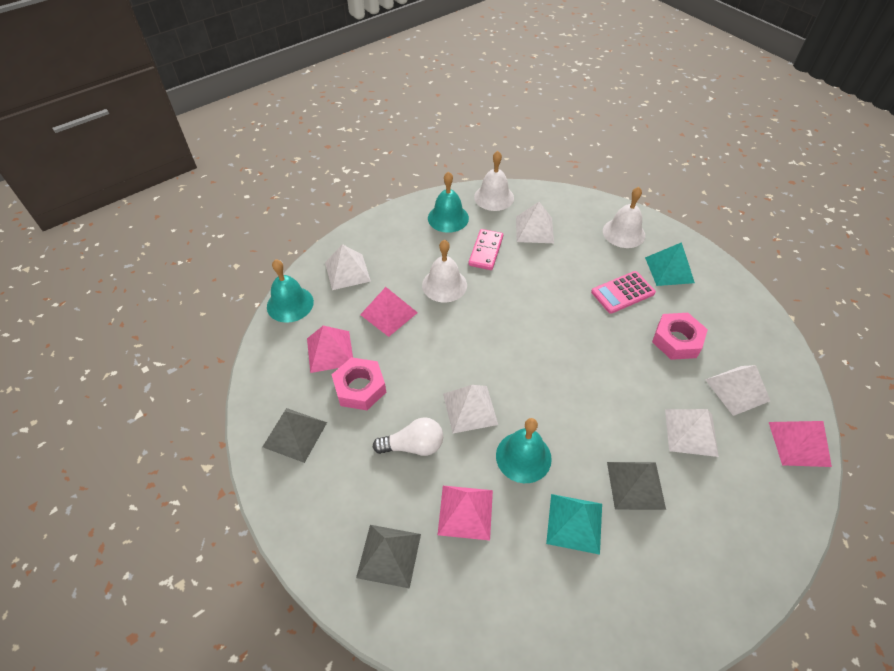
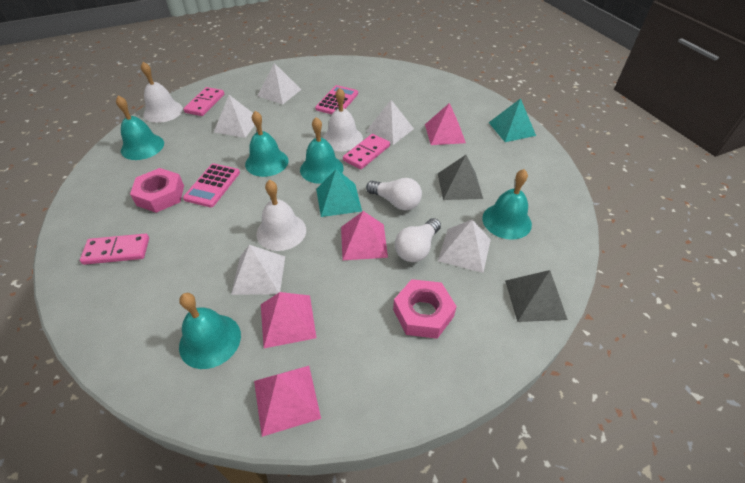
grey pyramid: 3 -> 2
pink calculator: 1 -> 2
pink domino: 1 -> 3
turquoise bell: 3 -> 5
white light bulb: 1 -> 2

